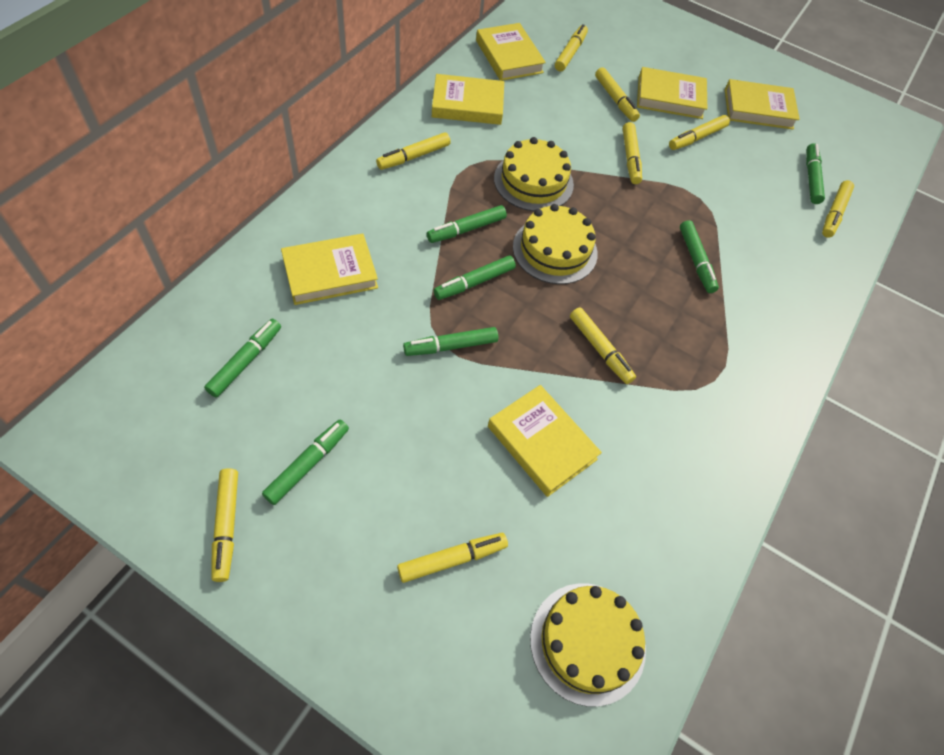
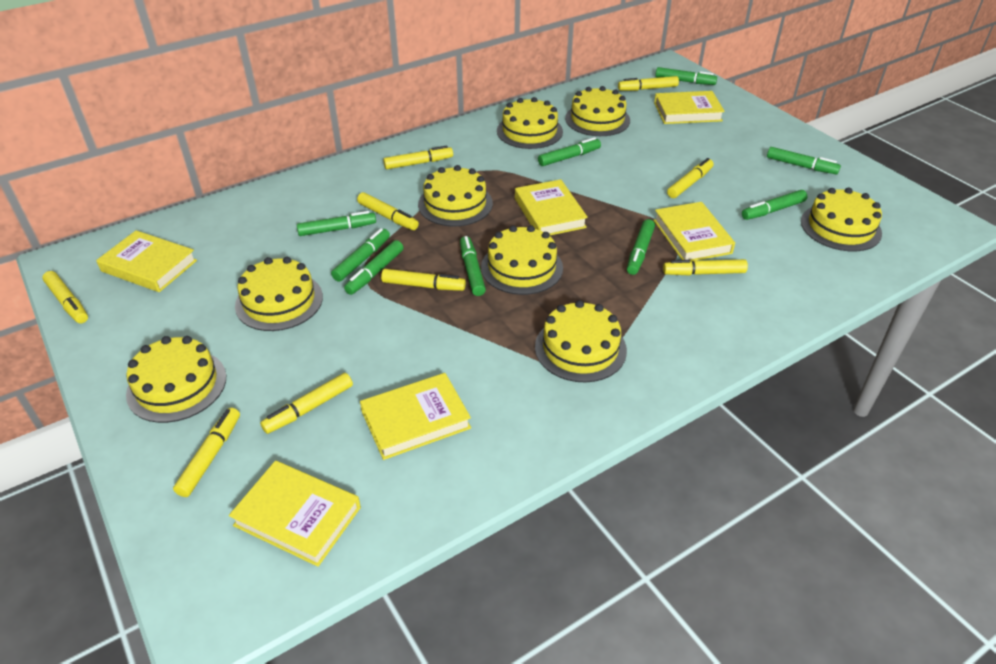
green marker: 7 -> 9
yellow cake: 3 -> 8

